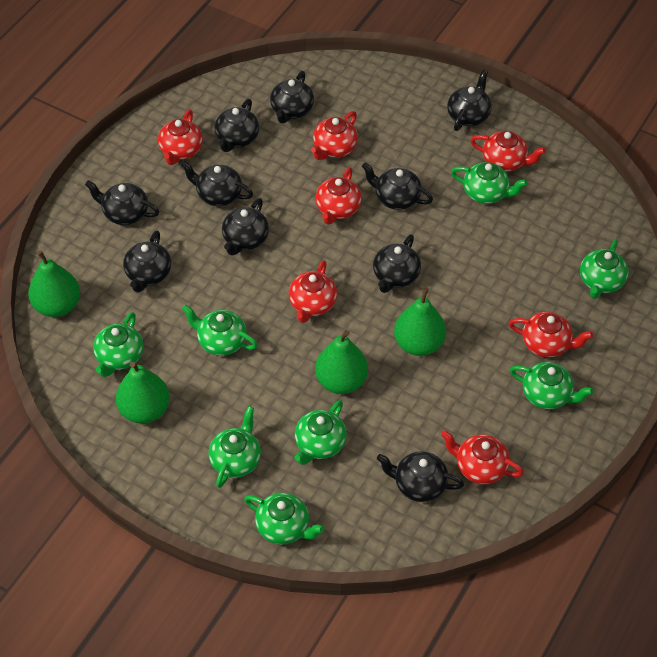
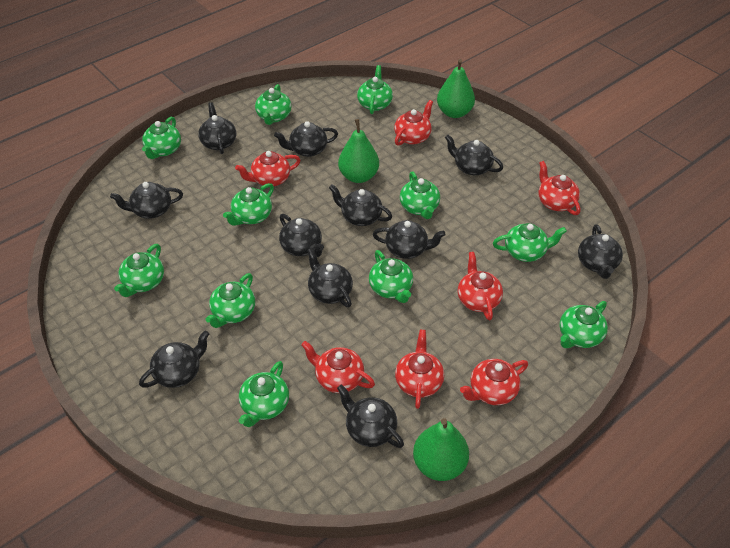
black teapot: 10 -> 11
green pear: 4 -> 3
green teapot: 8 -> 11

